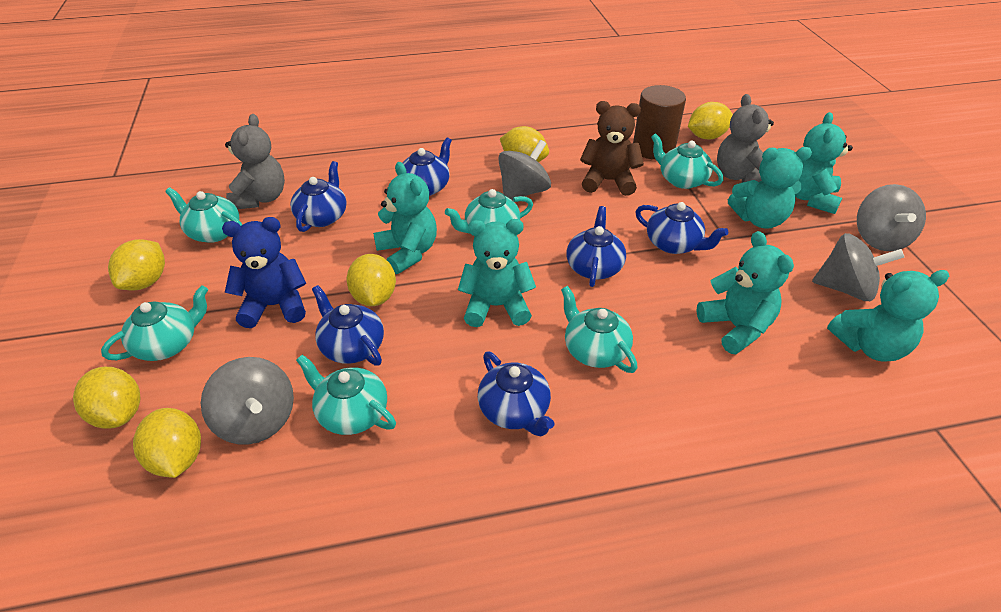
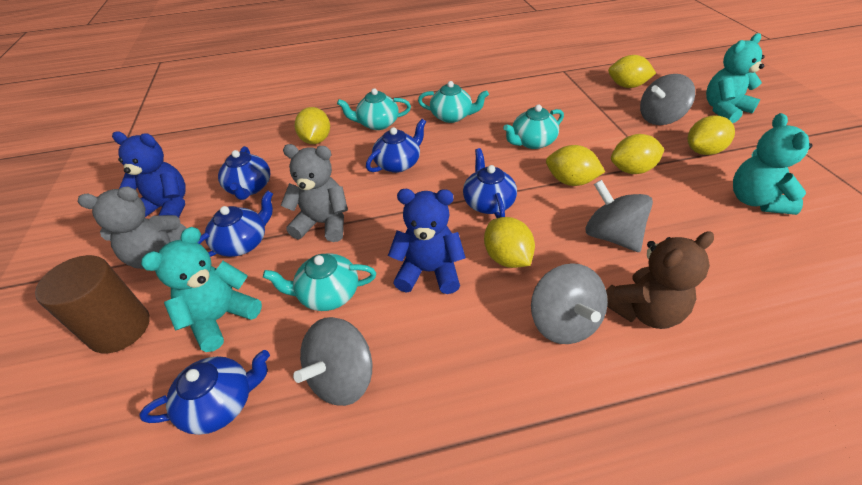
blue teapot: 6 -> 5
blue teddy bear: 1 -> 2
turquoise teapot: 6 -> 4
turquoise teddy bear: 6 -> 3

